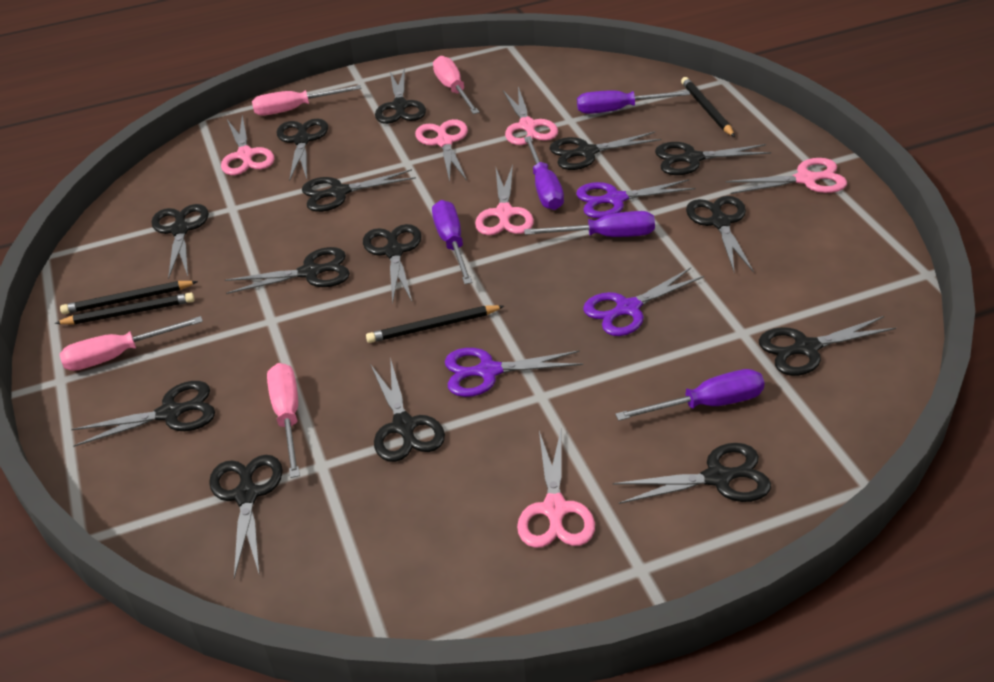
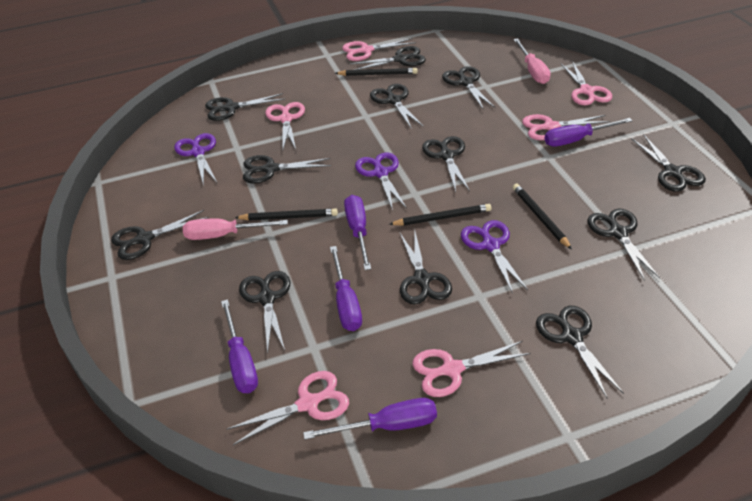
black scissors: 14 -> 12
pink screwdriver: 4 -> 2

